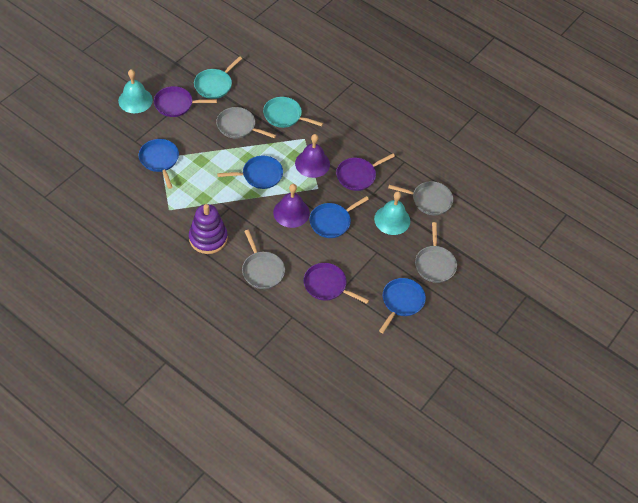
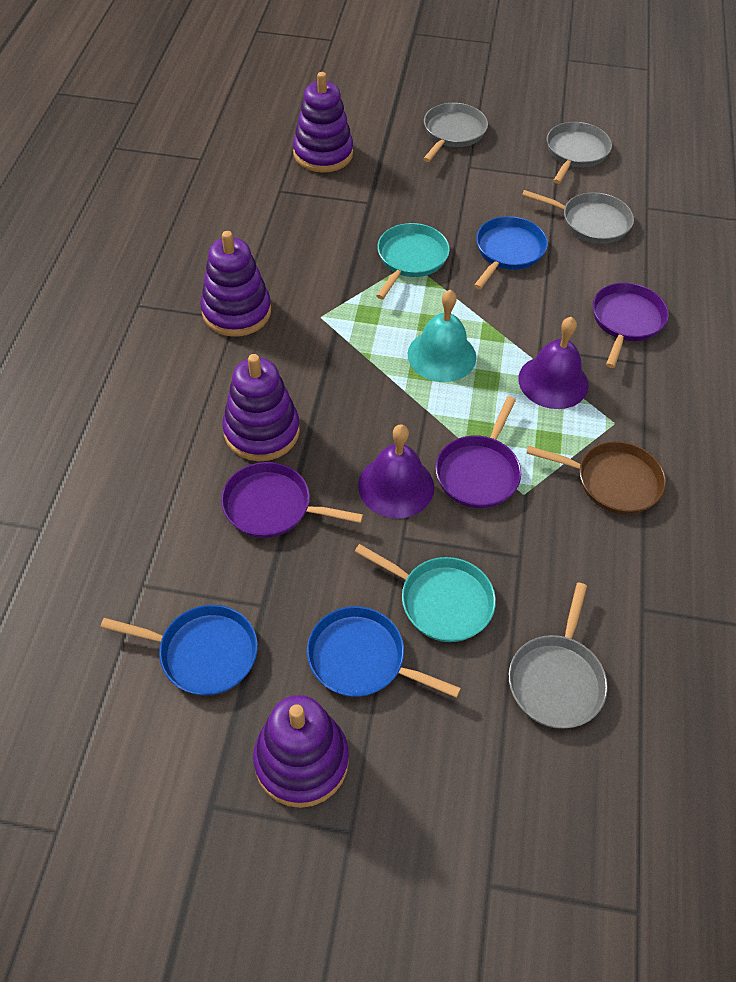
blue pan: 4 -> 3
brown pan: 0 -> 1
purple stacking toy: 1 -> 4
turquoise bell: 2 -> 1

